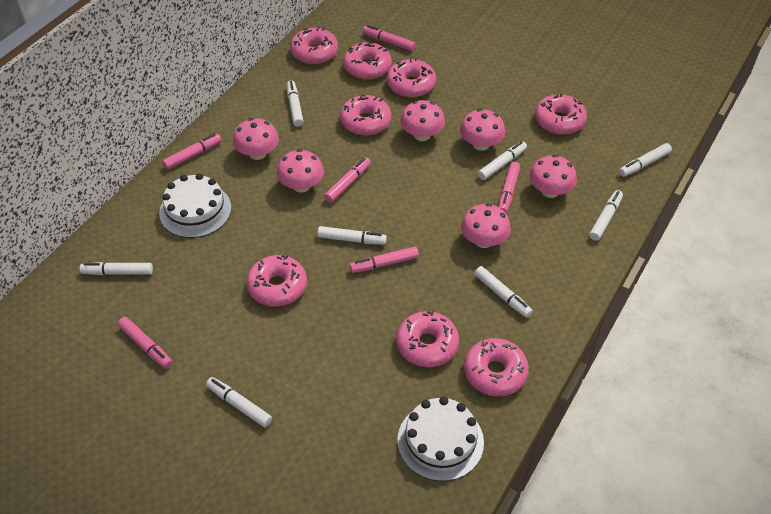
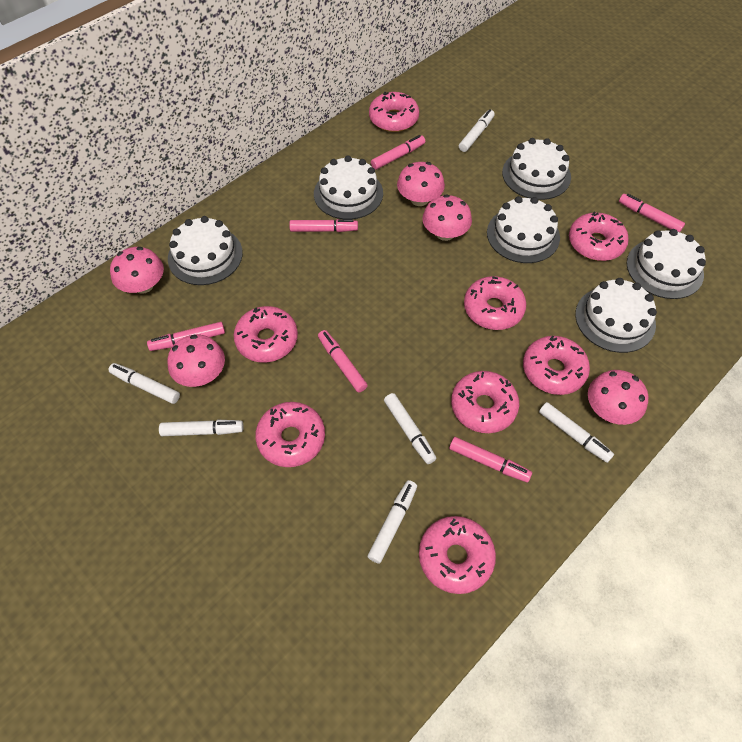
pink mushroom: 6 -> 5
white cake: 2 -> 6
white marker: 8 -> 6

